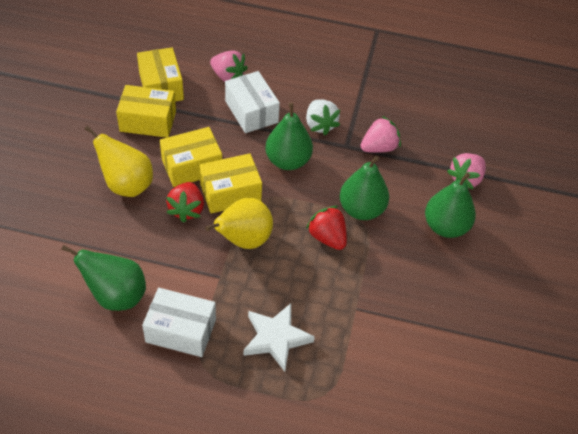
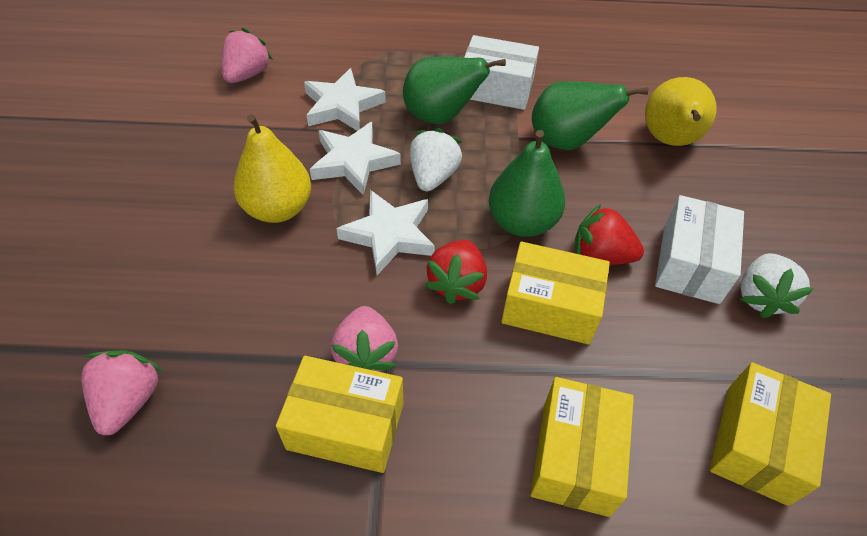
green pear: 4 -> 3
white star: 1 -> 3
white strawberry: 1 -> 2

